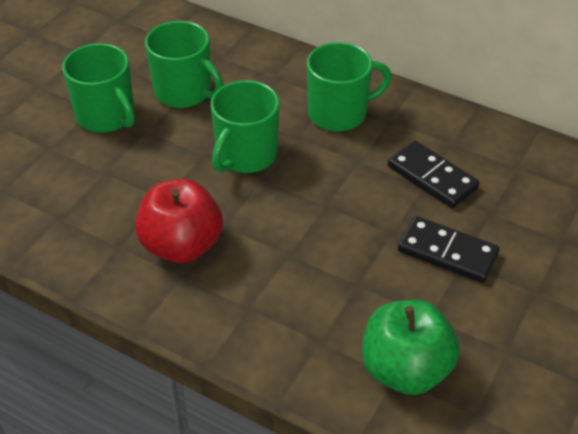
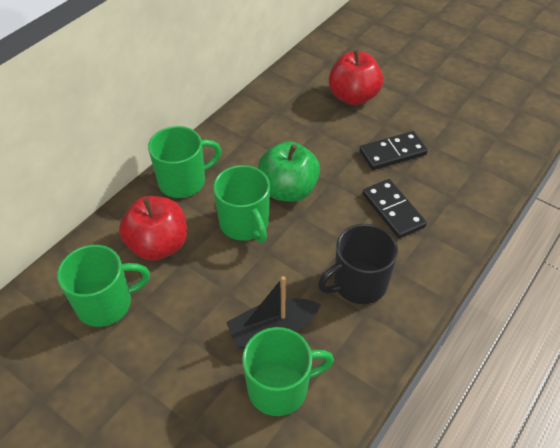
black boat: 0 -> 1
black mug: 0 -> 1
red apple: 1 -> 2

